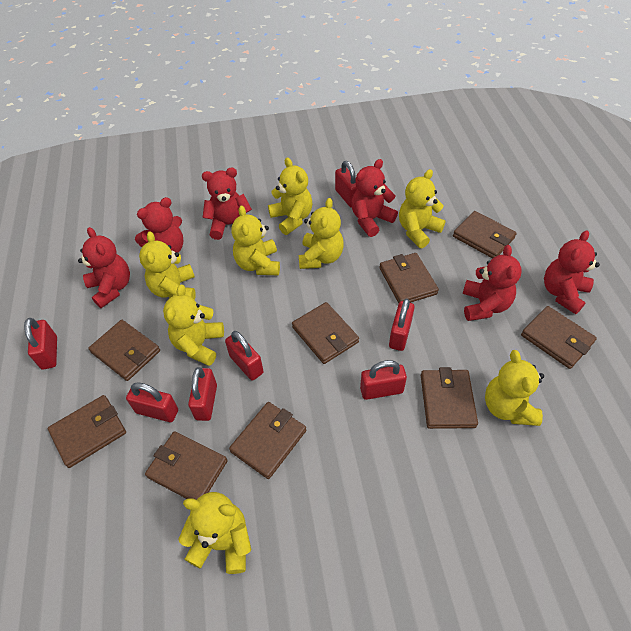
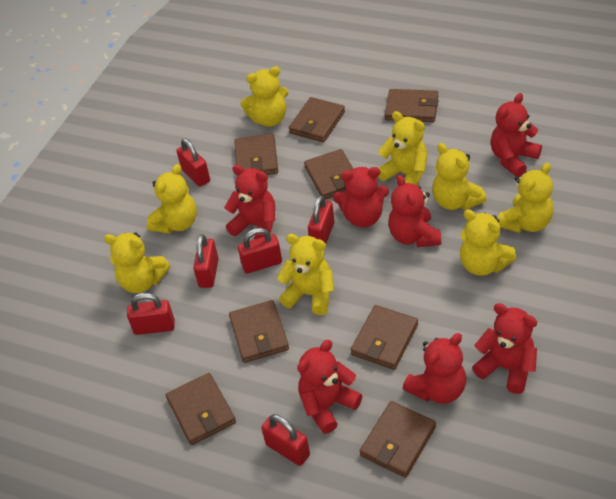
brown wallet: 9 -> 8
red padlock: 7 -> 6
red teddy bear: 6 -> 7

